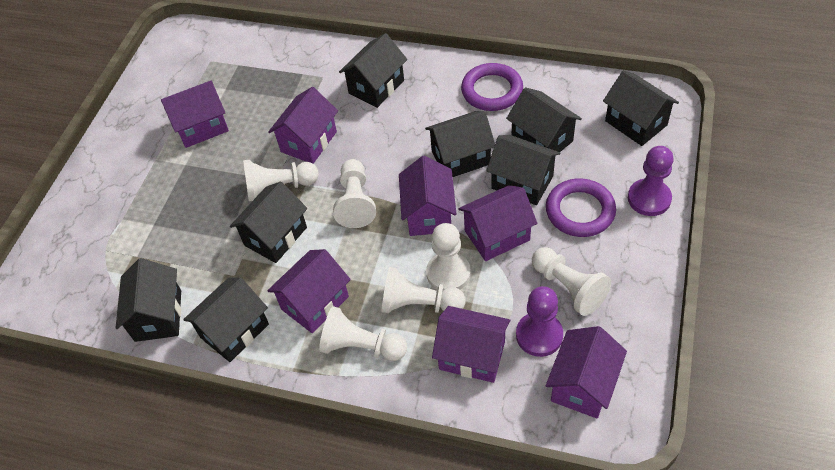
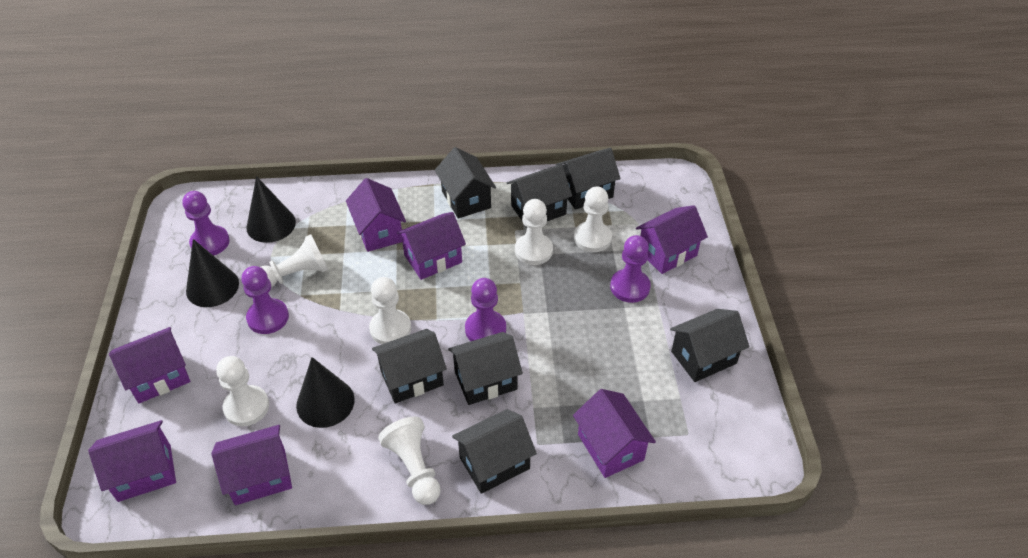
black cone: 0 -> 3
black house: 8 -> 7
purple pawn: 2 -> 4
purple ring: 2 -> 0

